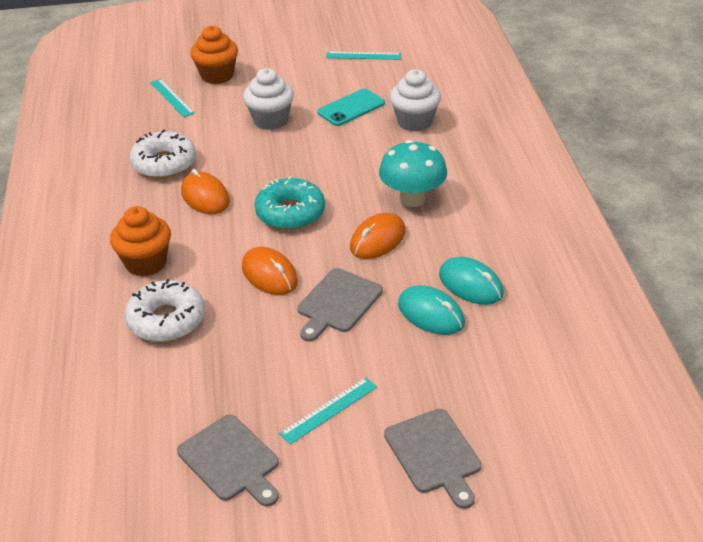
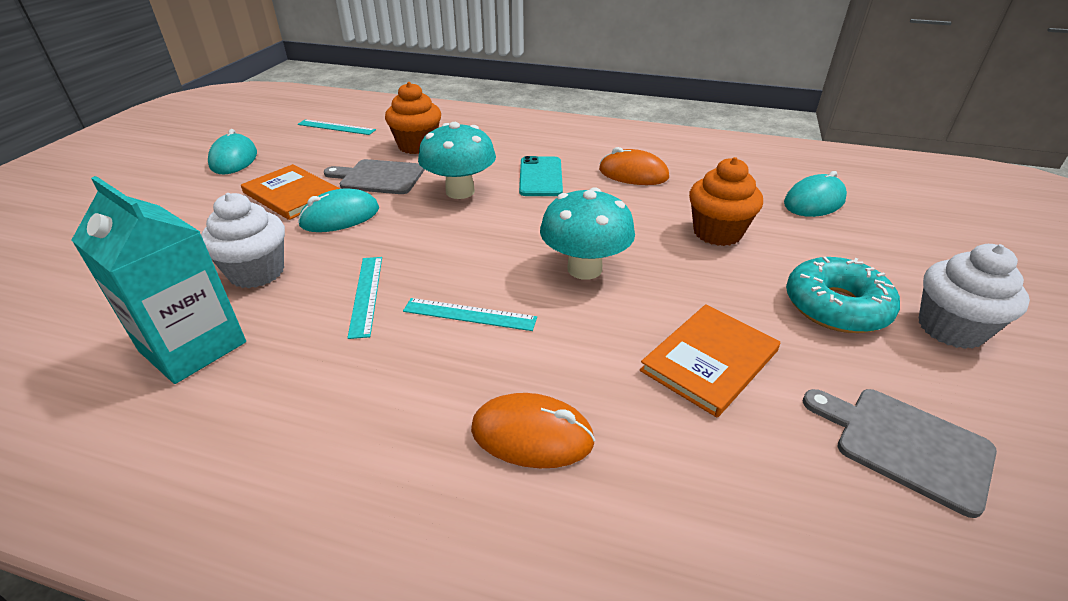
grey cutting board: 3 -> 2
orange book: 0 -> 2
orange mouse: 3 -> 2
turquoise carton: 0 -> 1
turquoise mouse: 2 -> 3
turquoise mushroom: 1 -> 2
white donut: 2 -> 0

